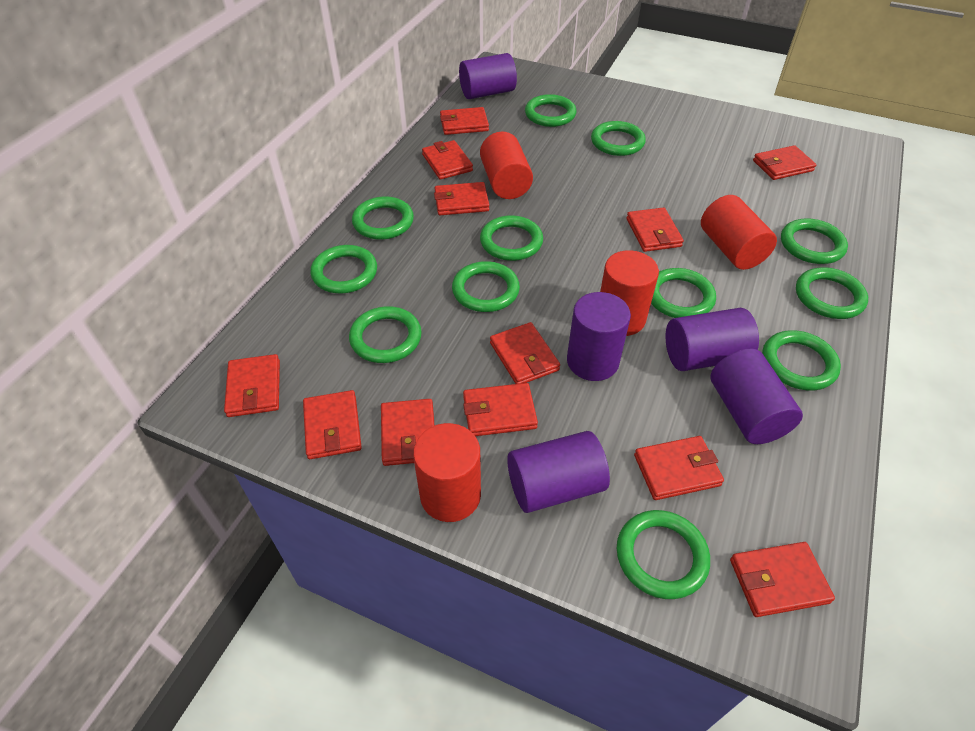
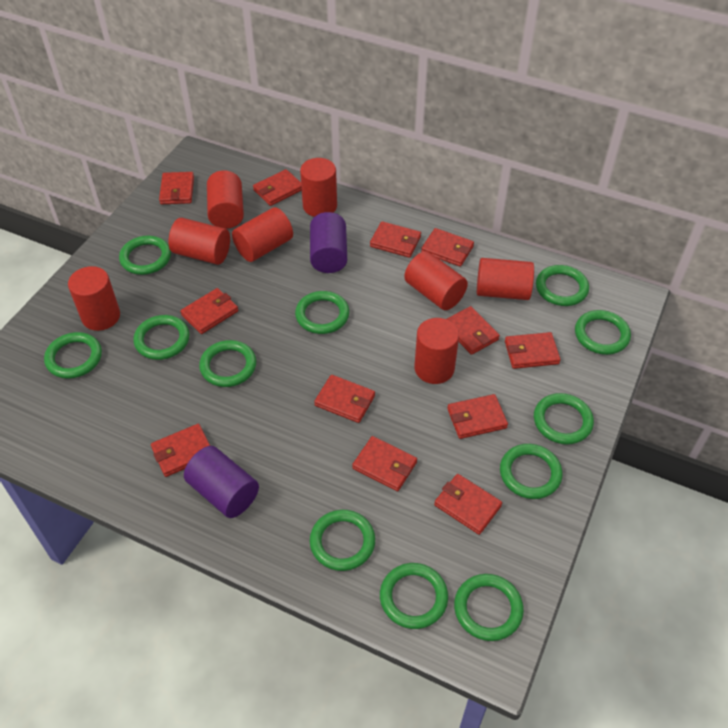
purple cylinder: 5 -> 2
red cylinder: 4 -> 8

